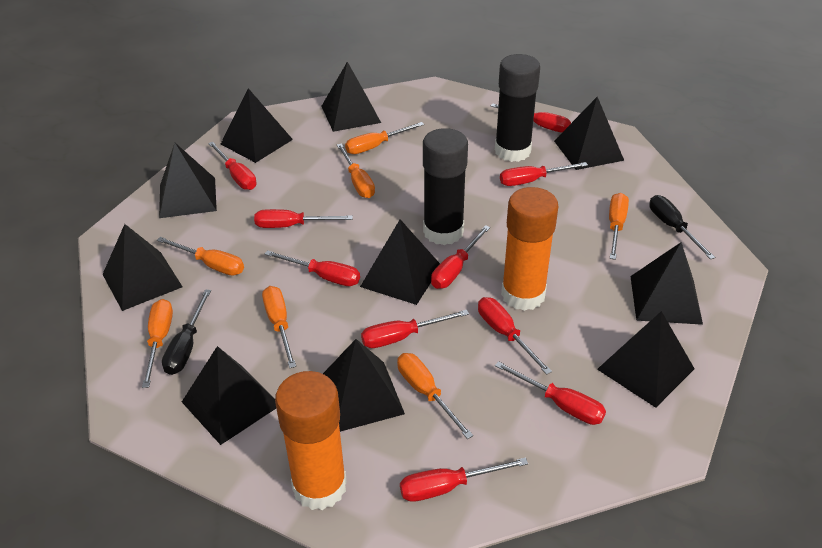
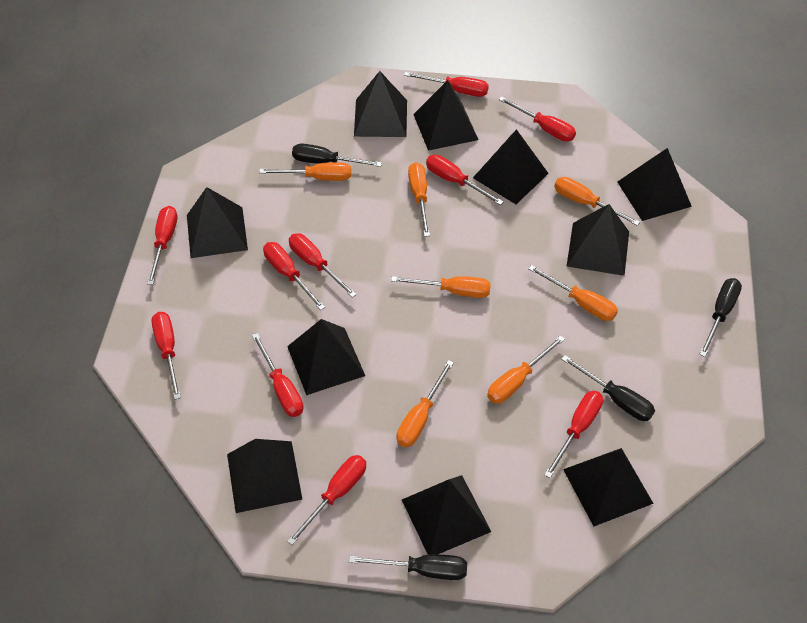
black glue stick: 2 -> 0
black screwdriver: 2 -> 4
orange glue stick: 2 -> 0

